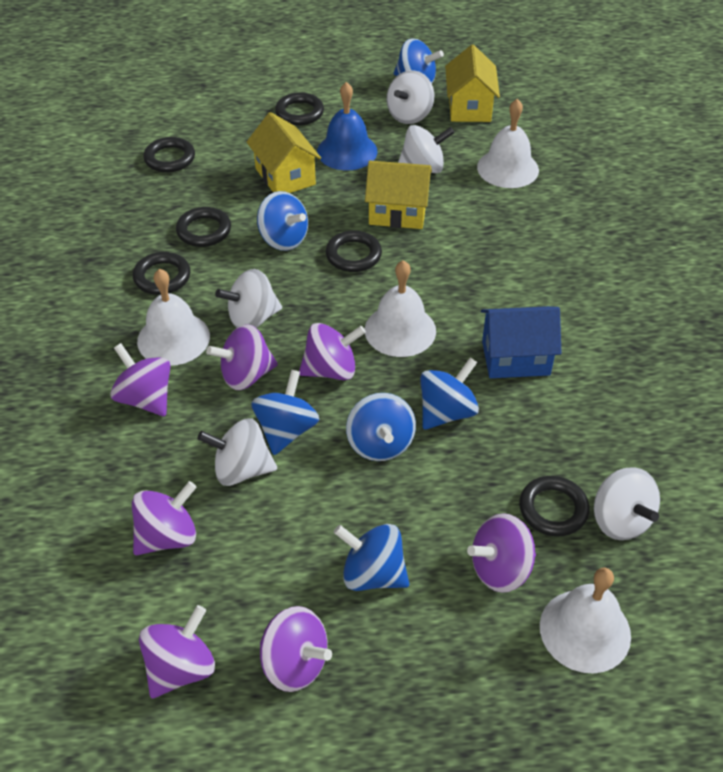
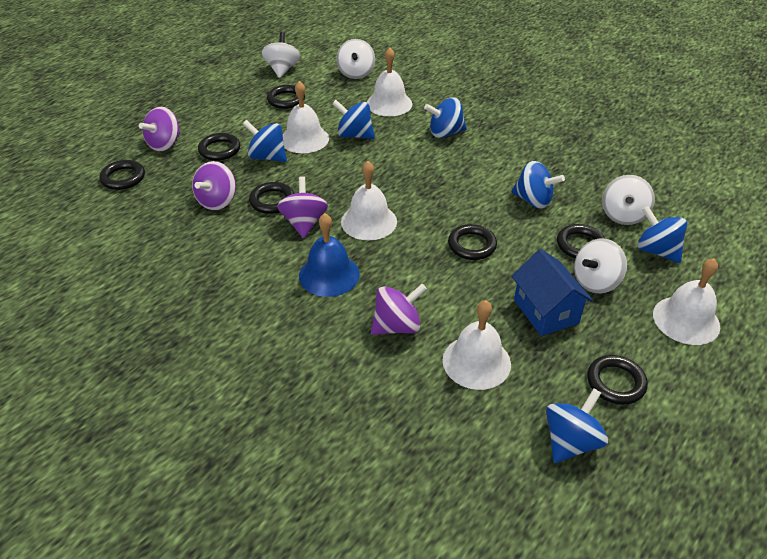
black ring: 6 -> 7
purple spinning top: 7 -> 4
white bell: 4 -> 5
white spinning top: 5 -> 4
yellow house: 3 -> 0

